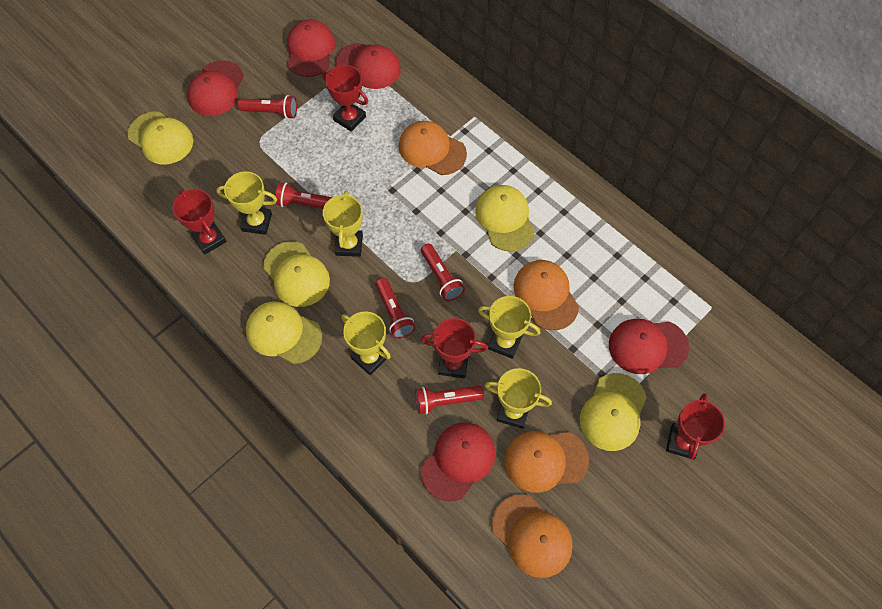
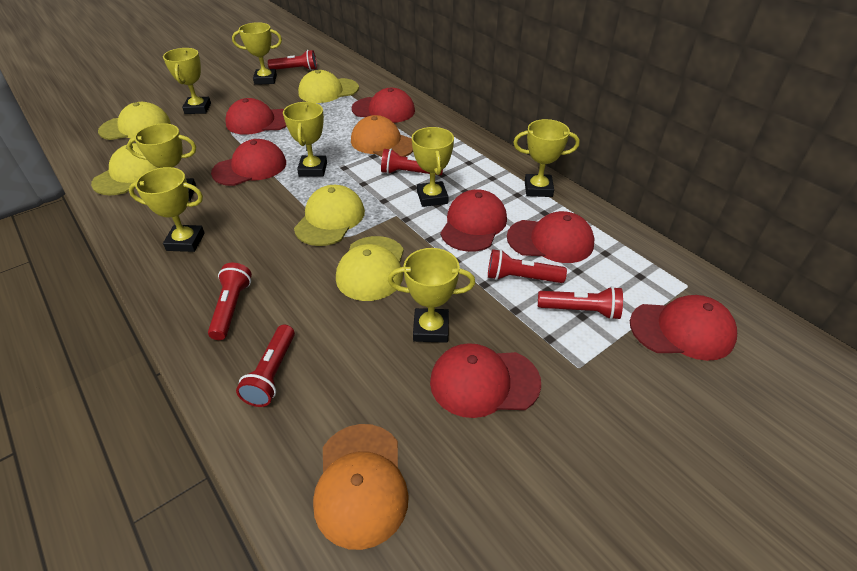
orange cap: 4 -> 2
red cap: 5 -> 7
red flashlight: 5 -> 6
red trophy: 4 -> 0
yellow trophy: 5 -> 8

